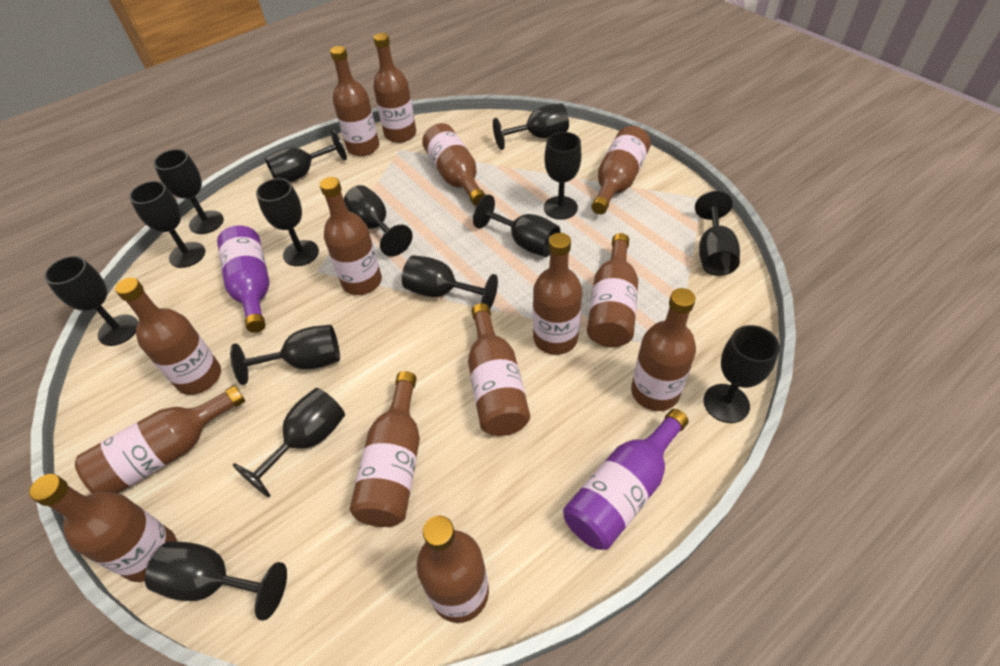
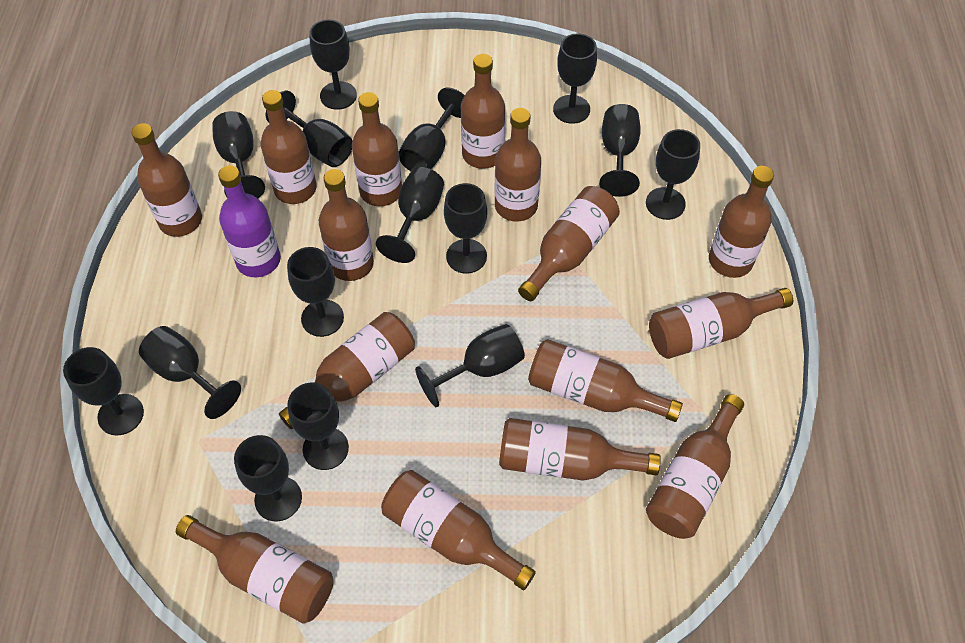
brown bottle: 14 -> 15
purple bottle: 2 -> 1

